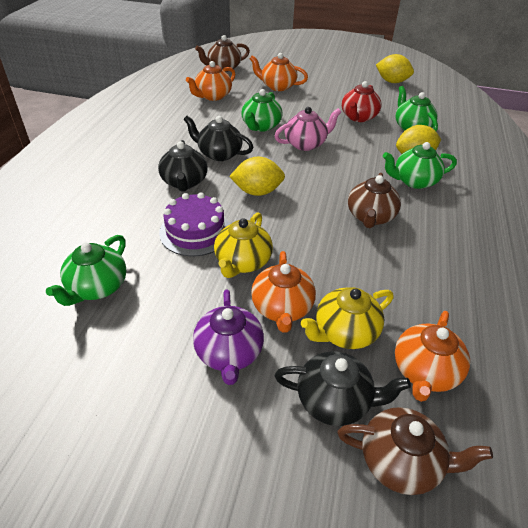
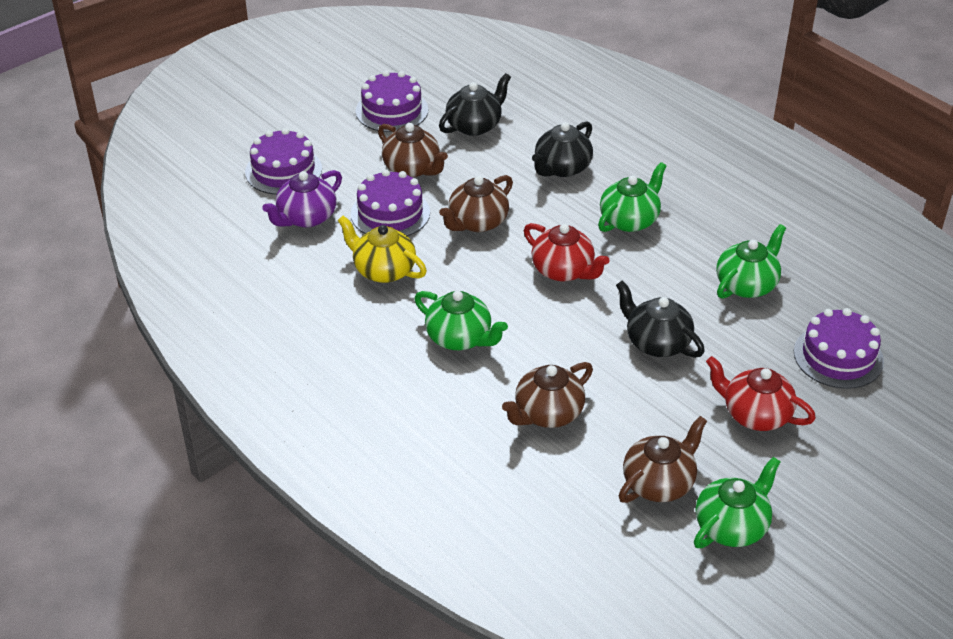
brown teapot: 3 -> 4
orange teapot: 4 -> 0
pink teapot: 1 -> 0
purple cake: 1 -> 4
red teapot: 1 -> 2
yellow lemon: 3 -> 0
yellow teapot: 2 -> 1

